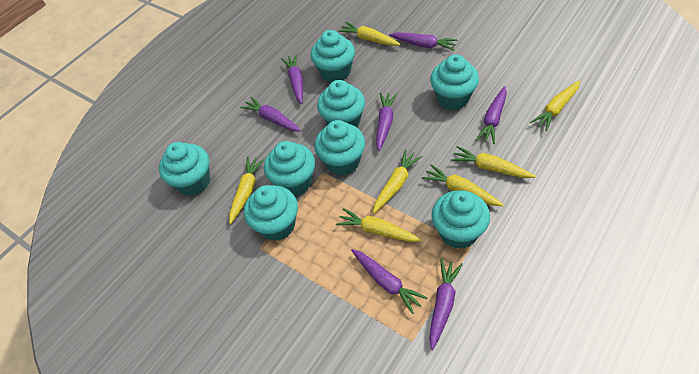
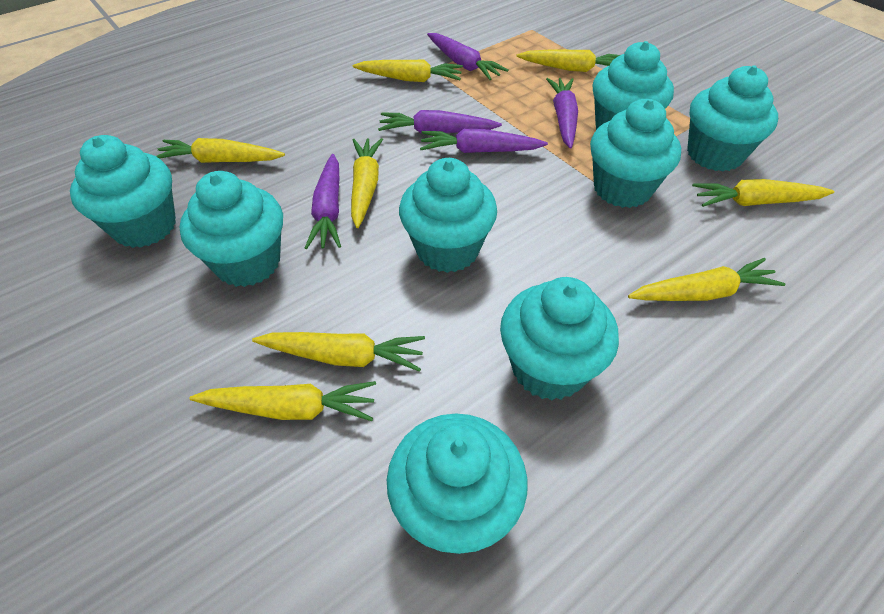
purple carrot: 7 -> 5
yellow carrot: 7 -> 8

